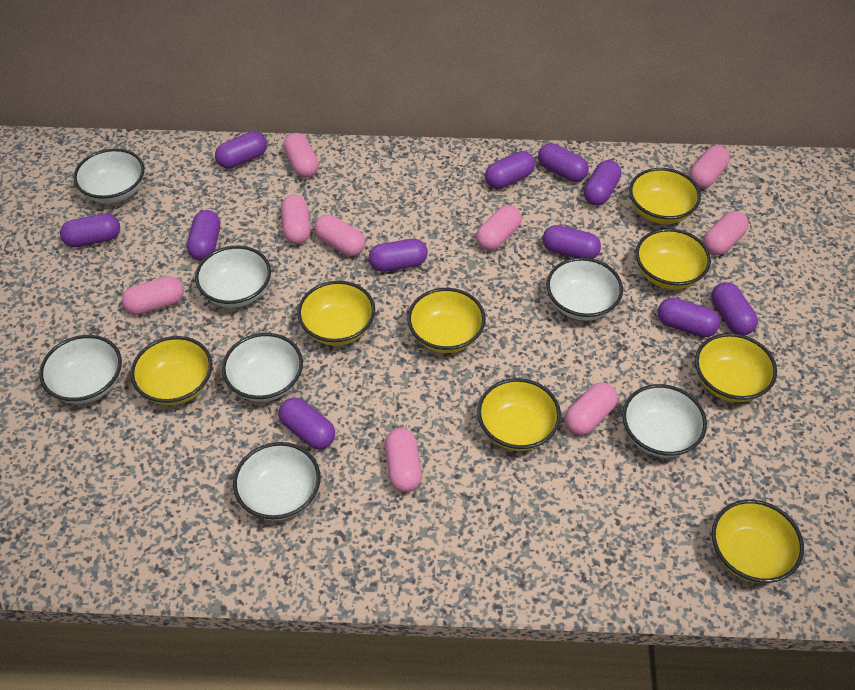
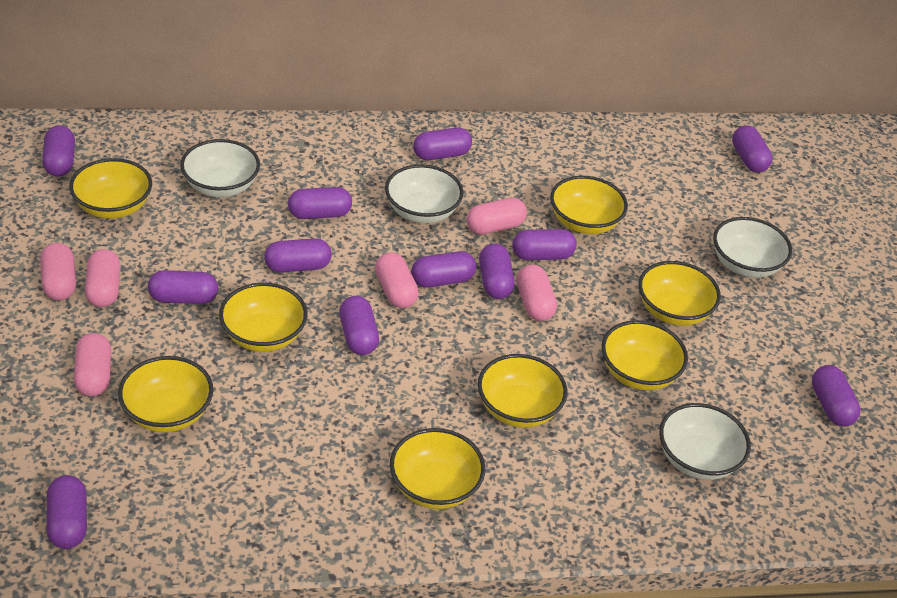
pink capsule: 9 -> 6
purple capsule: 11 -> 12
white bowl: 7 -> 4

